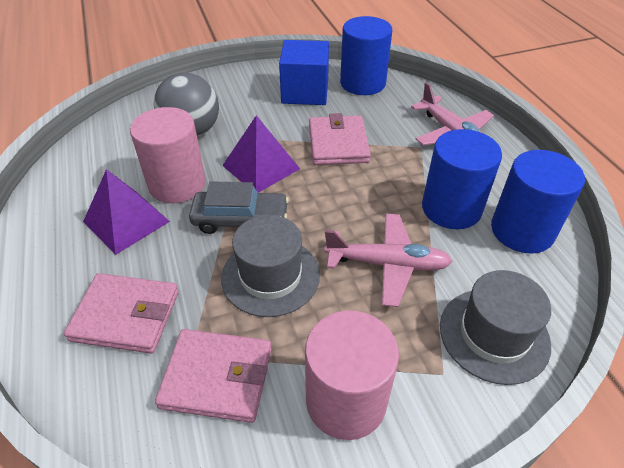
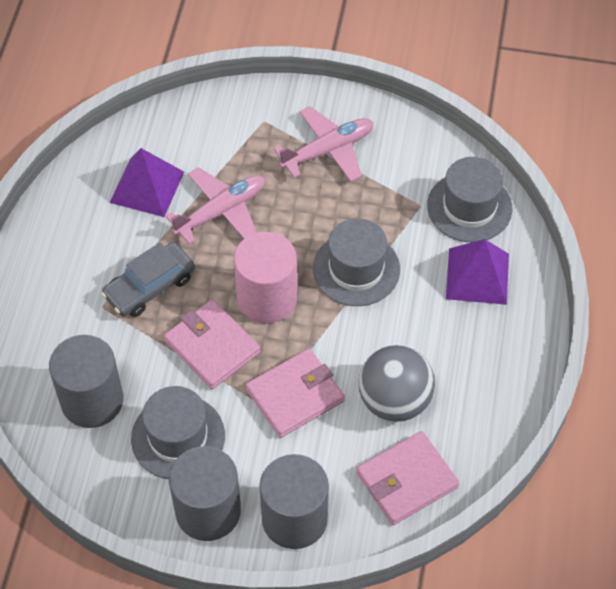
blue cube: 1 -> 0
blue cylinder: 3 -> 0
grey cylinder: 0 -> 3
grey hat: 2 -> 3
pink cylinder: 2 -> 1

